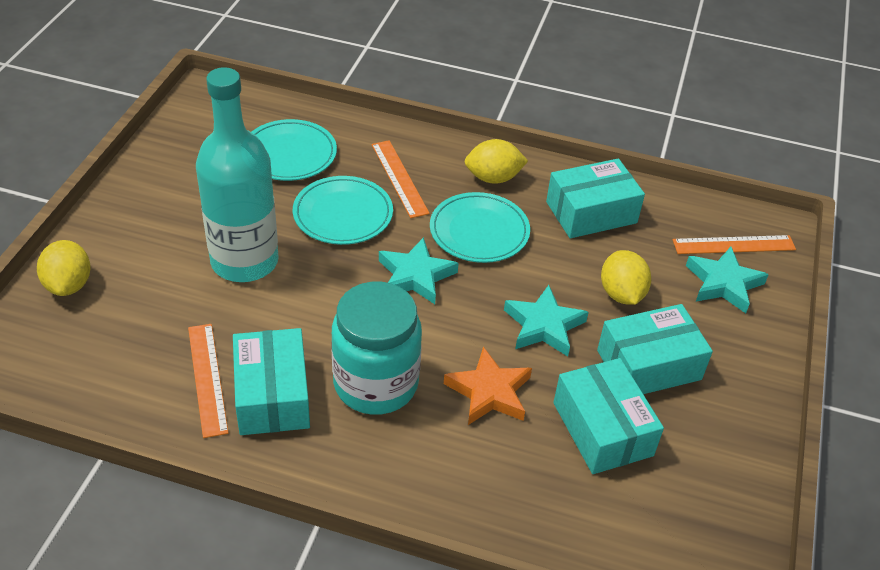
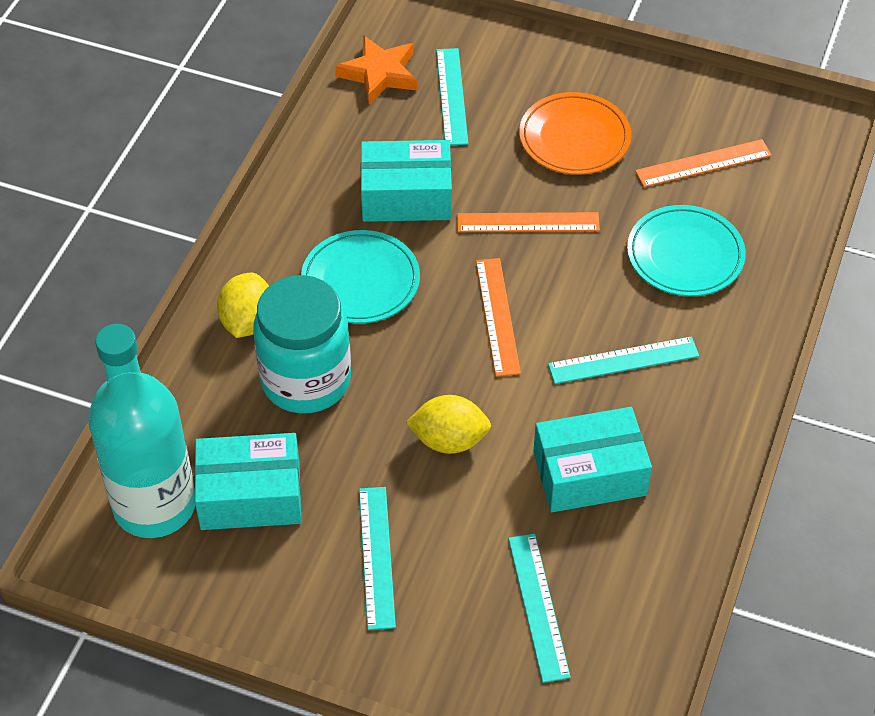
orange plate: 0 -> 1
turquoise box: 4 -> 3
turquoise plate: 3 -> 2
turquoise ruler: 0 -> 4
turquoise star: 3 -> 0
yellow lemon: 3 -> 2

